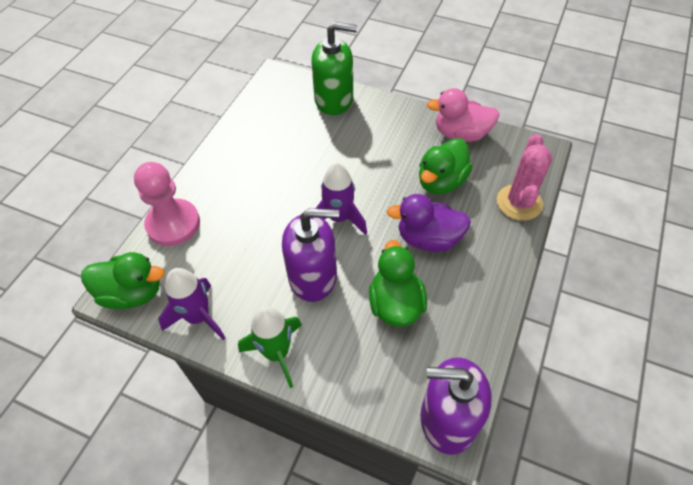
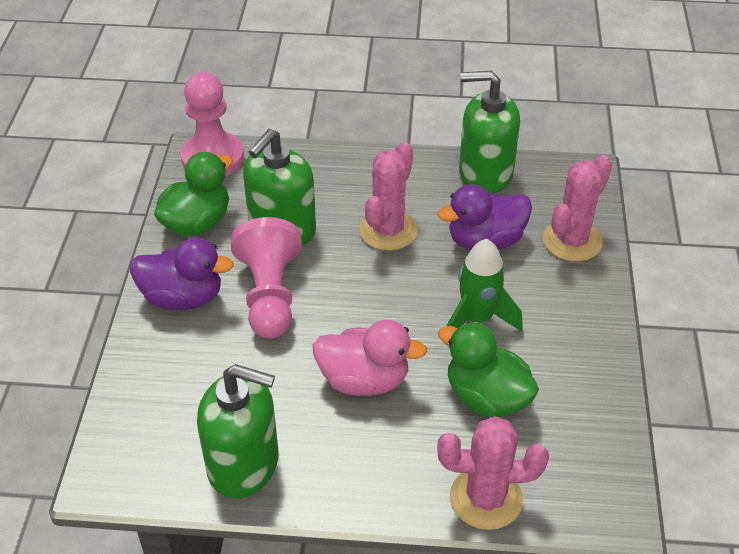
green duck: 3 -> 2
green soap dispenser: 1 -> 3
pink cactus: 1 -> 3
pink pawn: 1 -> 2
purple duck: 1 -> 2
purple rocket: 2 -> 0
purple soap dispenser: 2 -> 0

